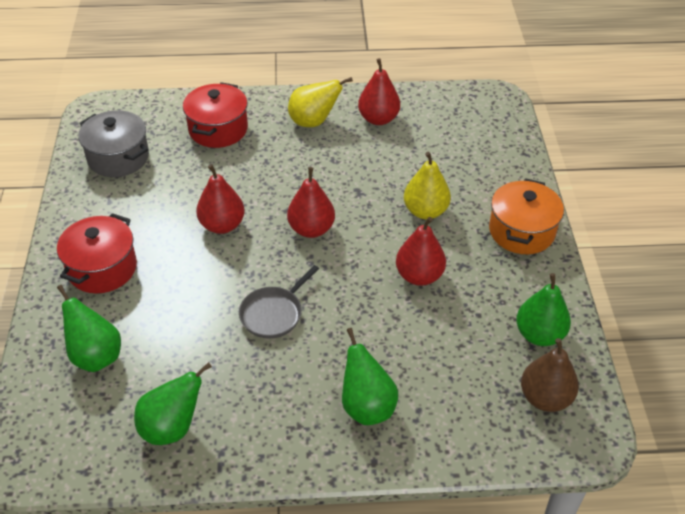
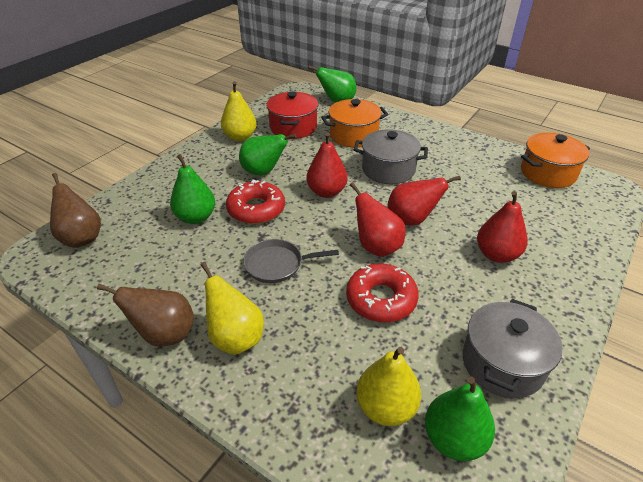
brown pear: 1 -> 2
grey pot: 1 -> 2
orange pot: 1 -> 2
red donut: 0 -> 2
red pot: 2 -> 1
yellow pear: 2 -> 3

